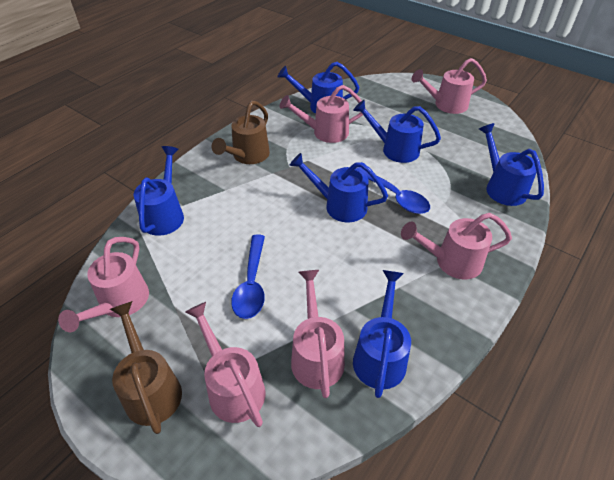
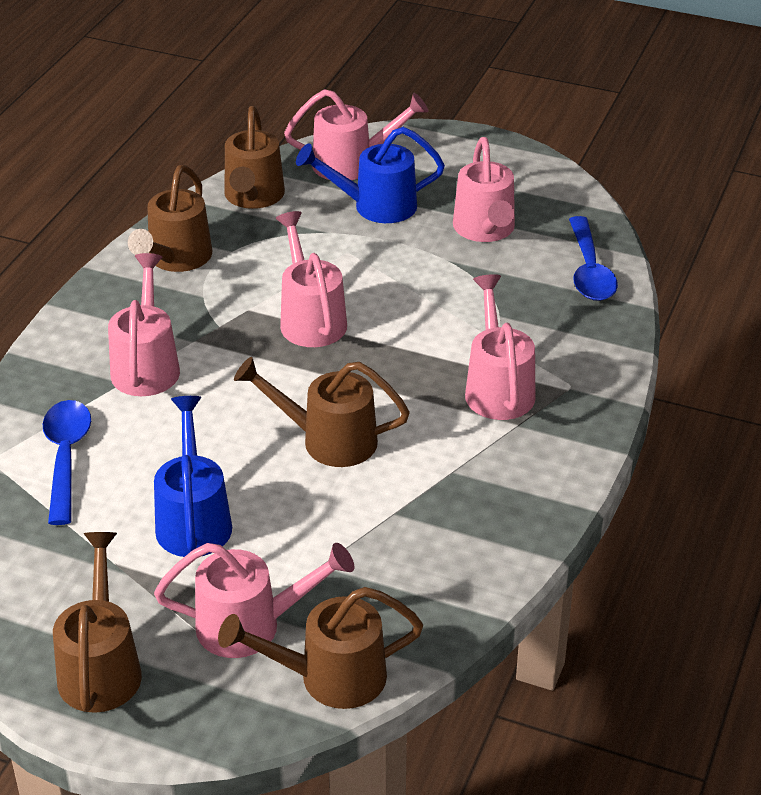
blue watering can: 6 -> 2
brown watering can: 2 -> 5

